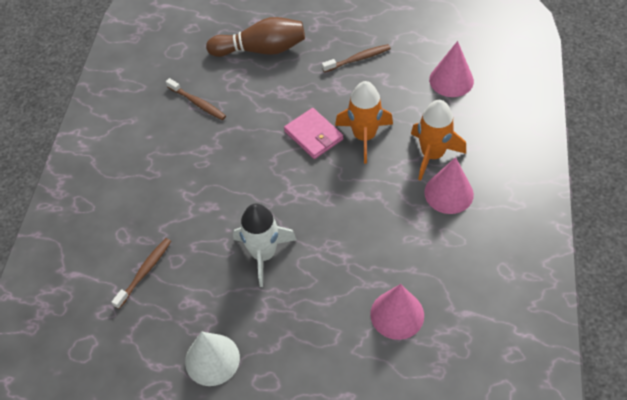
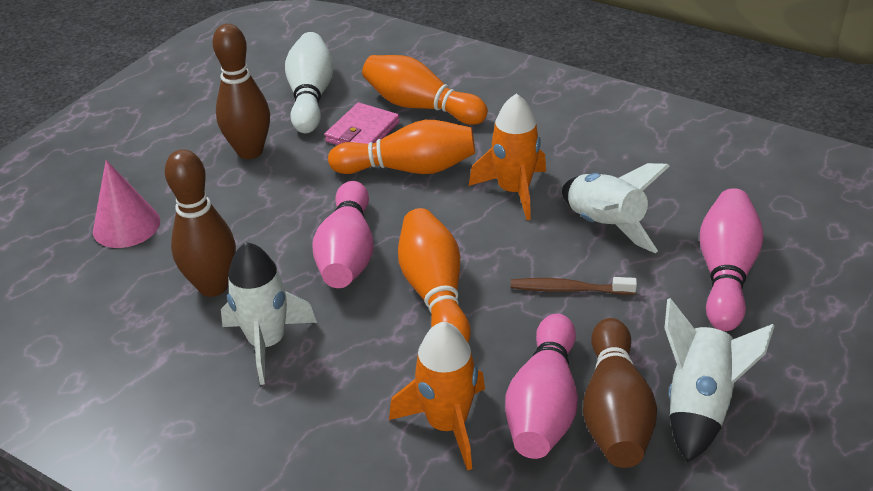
brown bowling pin: 1 -> 3
brown toothbrush: 3 -> 1
orange bowling pin: 0 -> 3
pink bowling pin: 0 -> 3
pink cone: 3 -> 1
white bowling pin: 0 -> 1
white cone: 1 -> 0
white rocket: 1 -> 3

